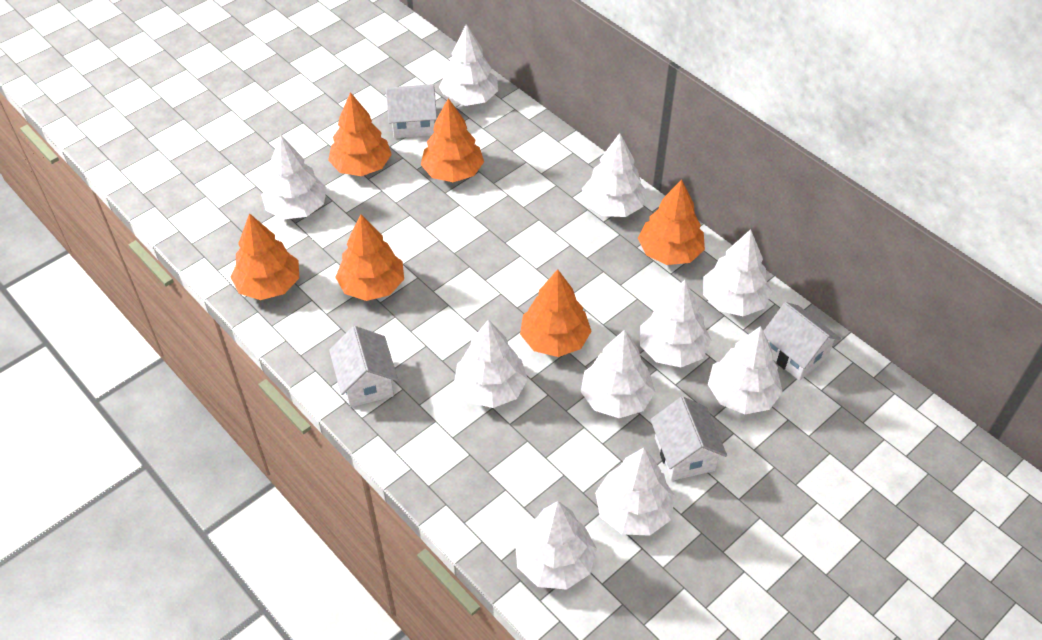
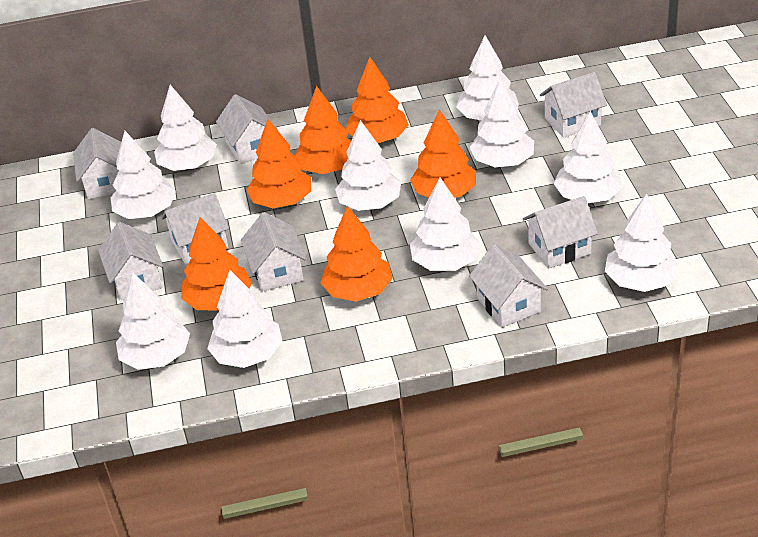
white house: 4 -> 8

